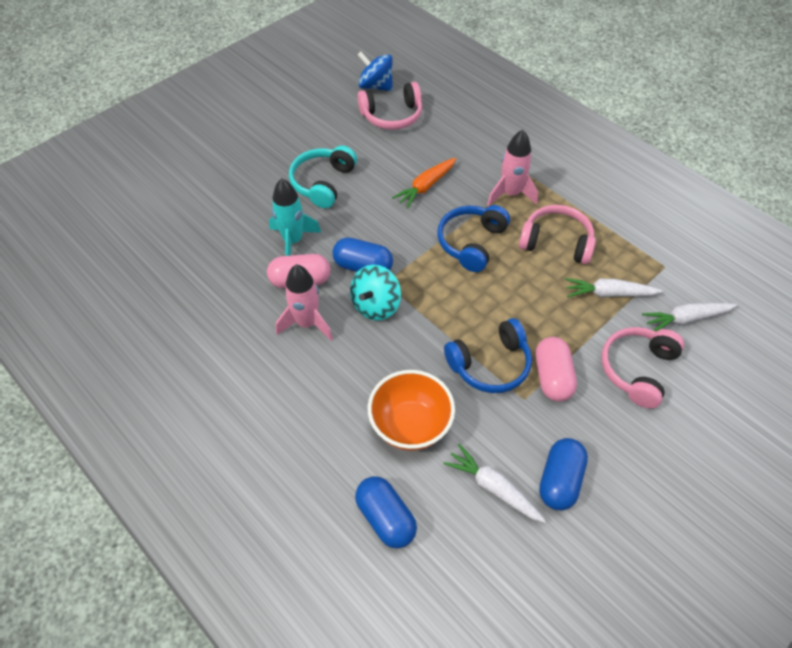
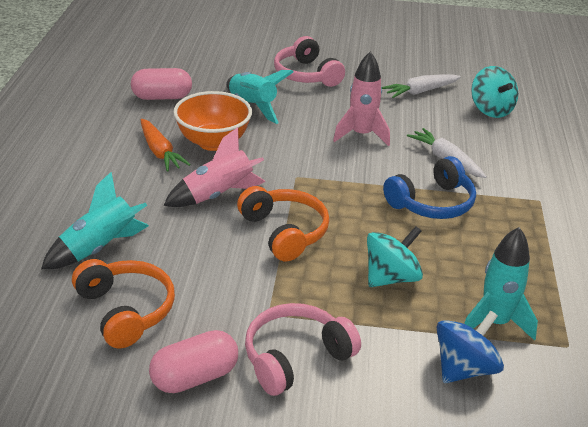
blue capsule: 3 -> 0
blue headphones: 2 -> 1
orange headphones: 0 -> 2
pink headphones: 3 -> 2
turquoise headphones: 1 -> 0
turquoise rocket: 1 -> 3
turquoise spinning top: 1 -> 2
white carrot: 3 -> 2

